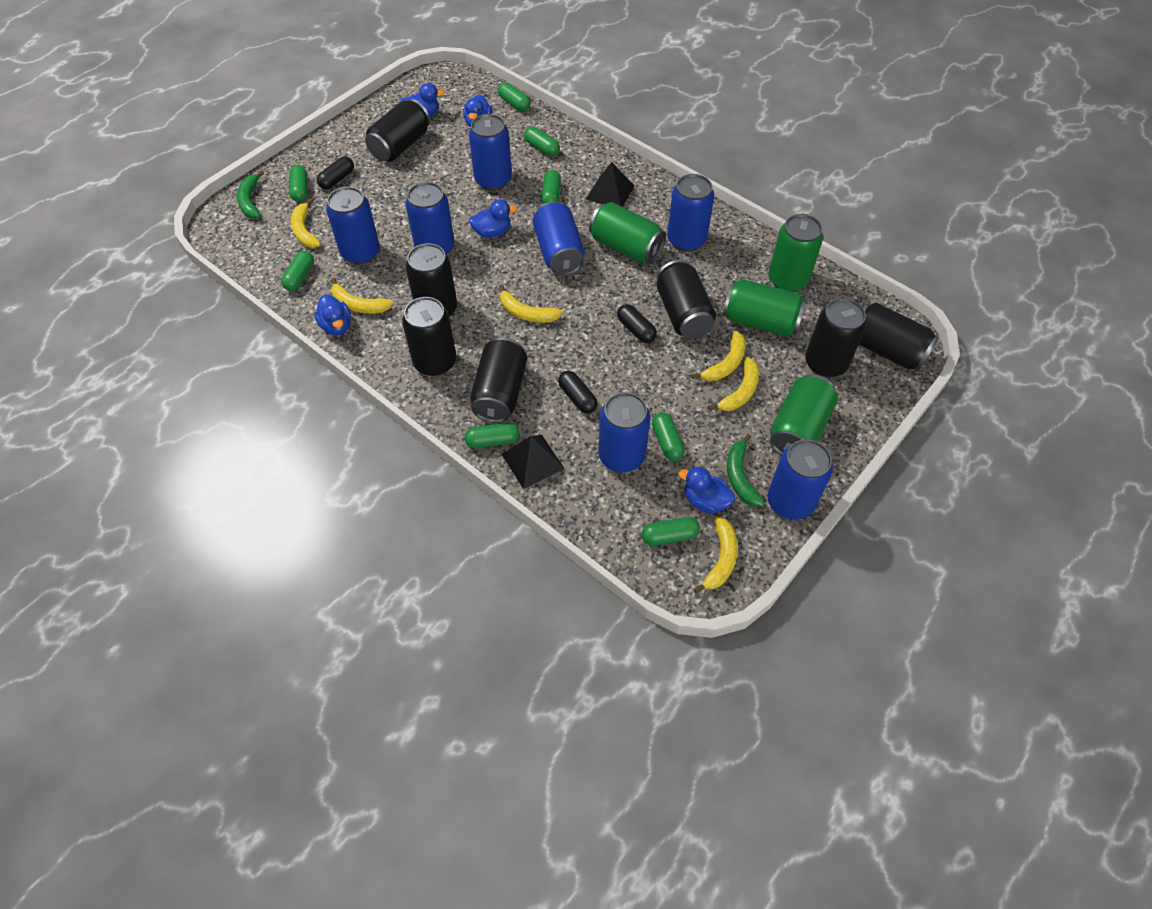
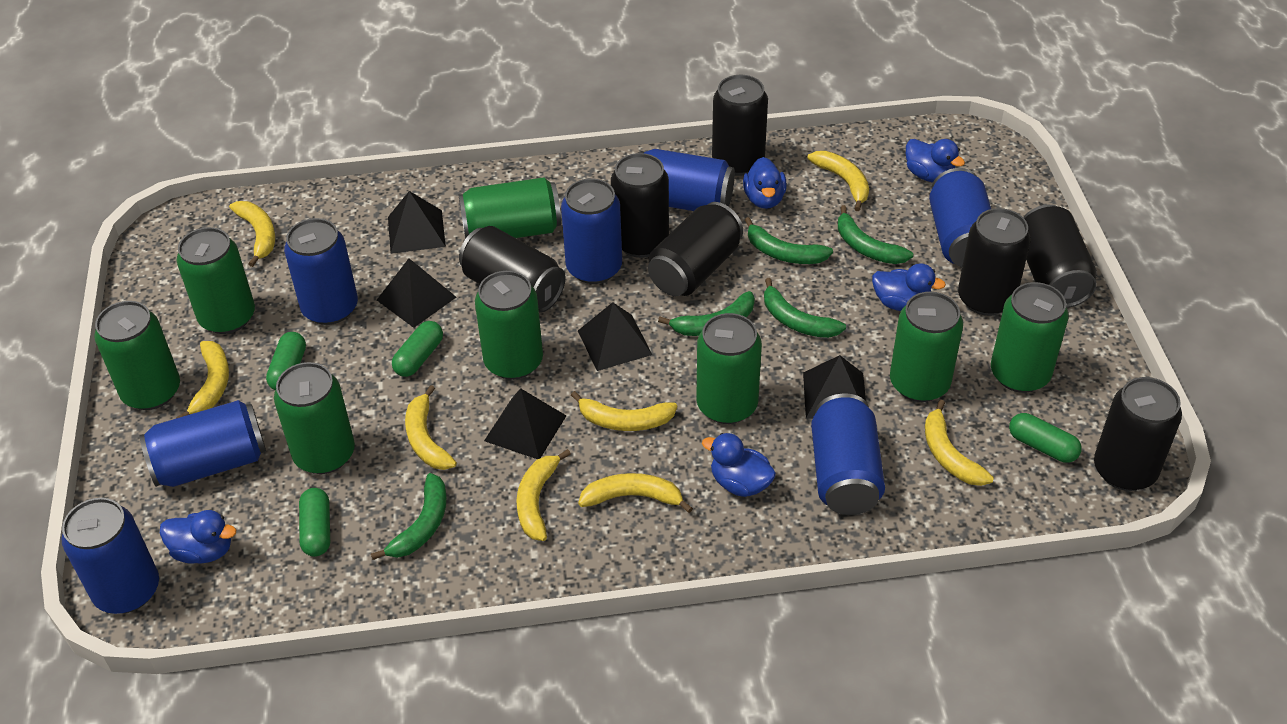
black capsule: 3 -> 0
black pyramid: 2 -> 5
green banana: 2 -> 5
green can: 4 -> 8
green capsule: 8 -> 4
yellow banana: 6 -> 8

